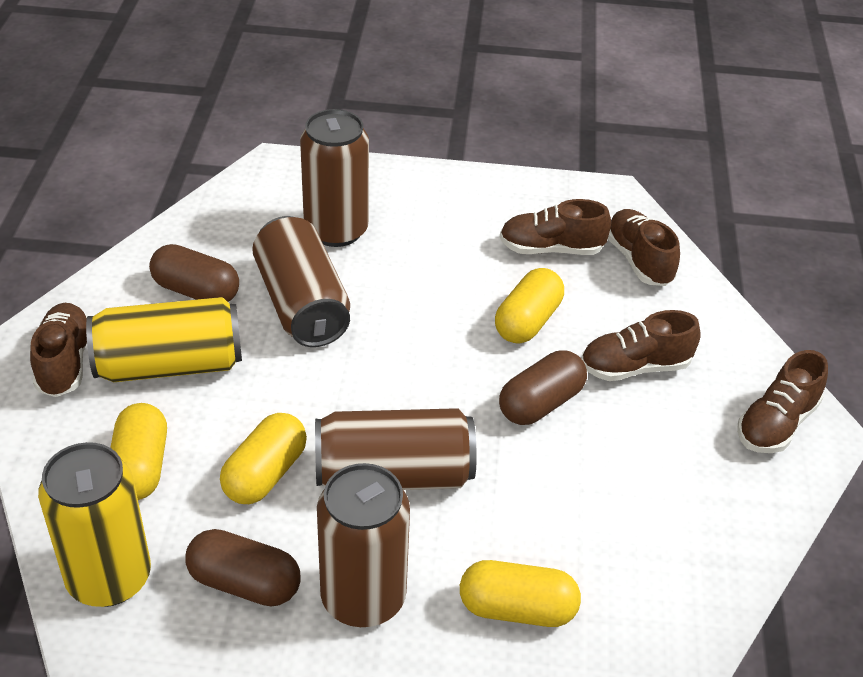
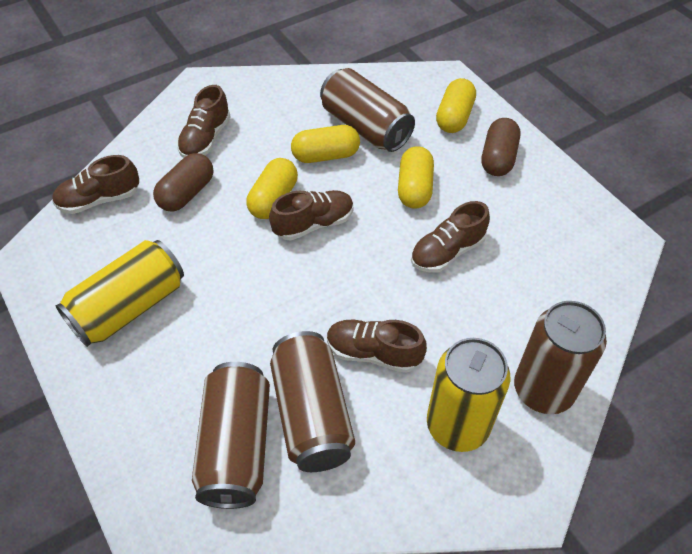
brown capsule: 3 -> 2

